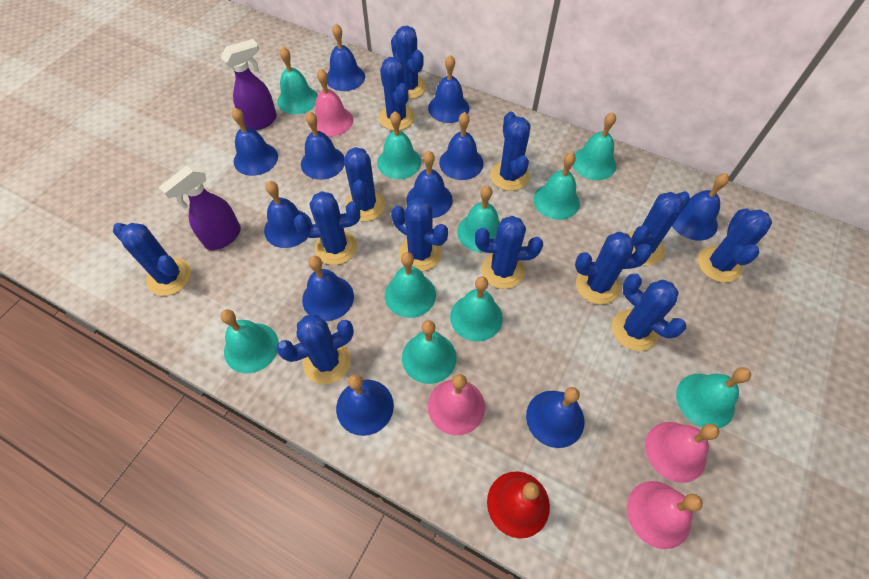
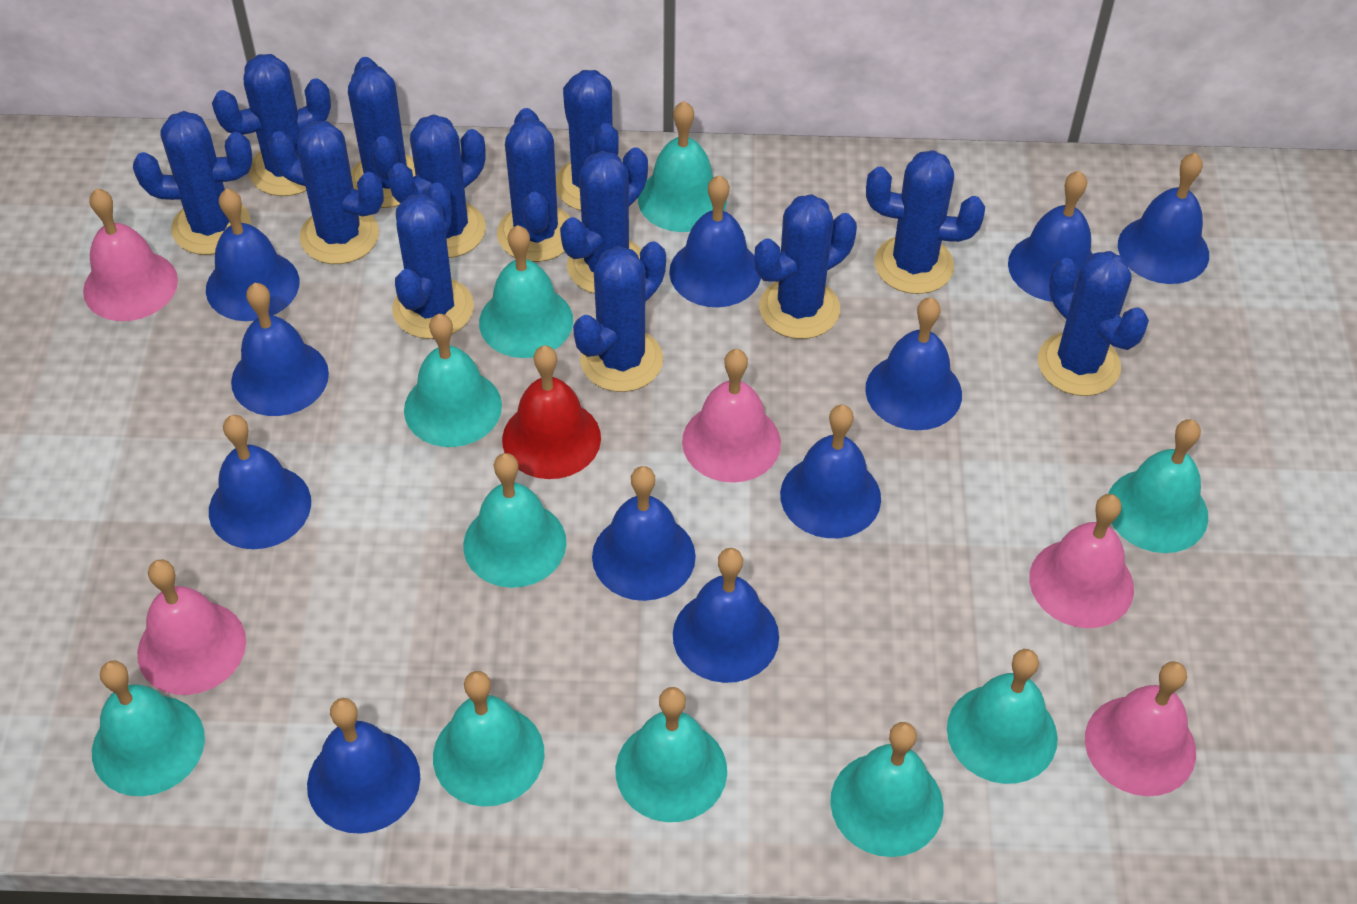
pink bell: 4 -> 5
purple spray bottle: 2 -> 0

